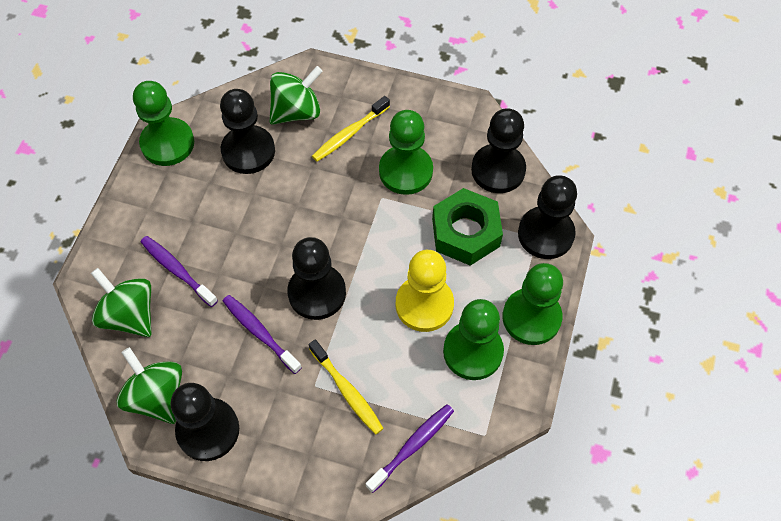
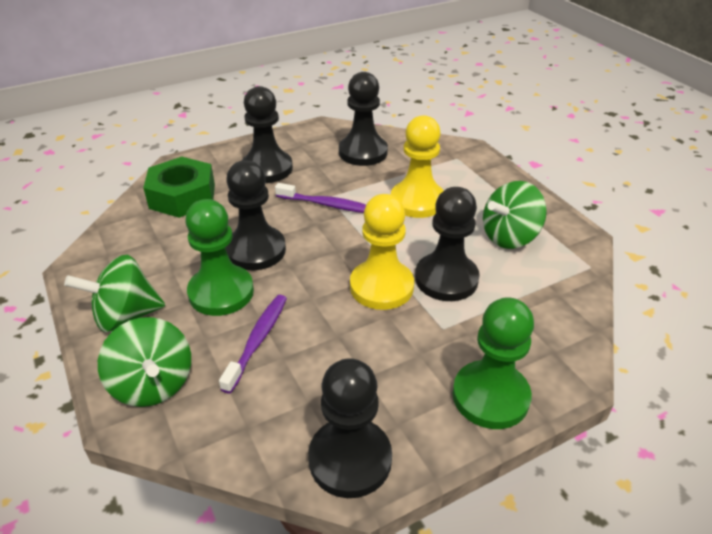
green pawn: 4 -> 2
purple toothbrush: 3 -> 2
yellow pawn: 1 -> 2
yellow toothbrush: 2 -> 0

